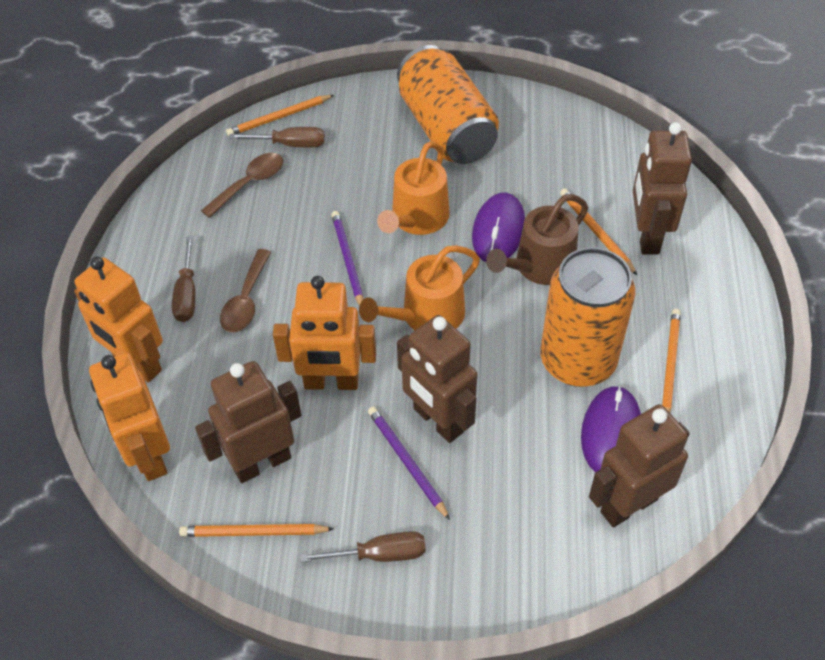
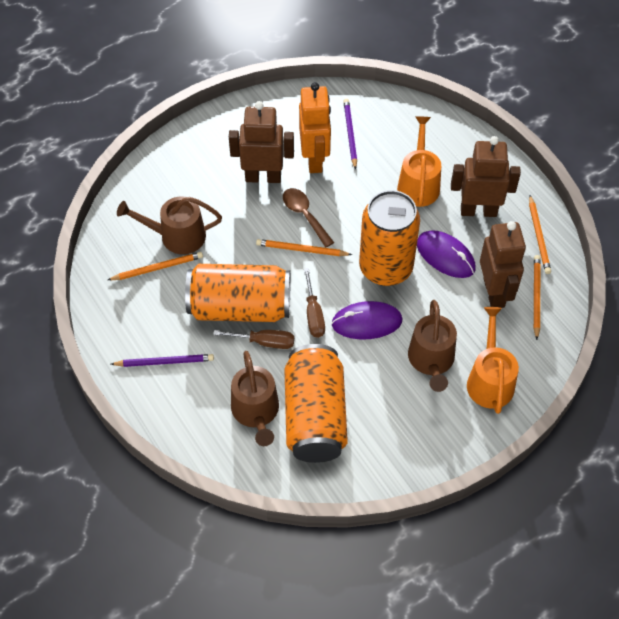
brown robot: 4 -> 3
brown screwdriver: 3 -> 2
brown spoon: 2 -> 1
brown watering can: 1 -> 3
orange can: 2 -> 3
orange robot: 3 -> 1

